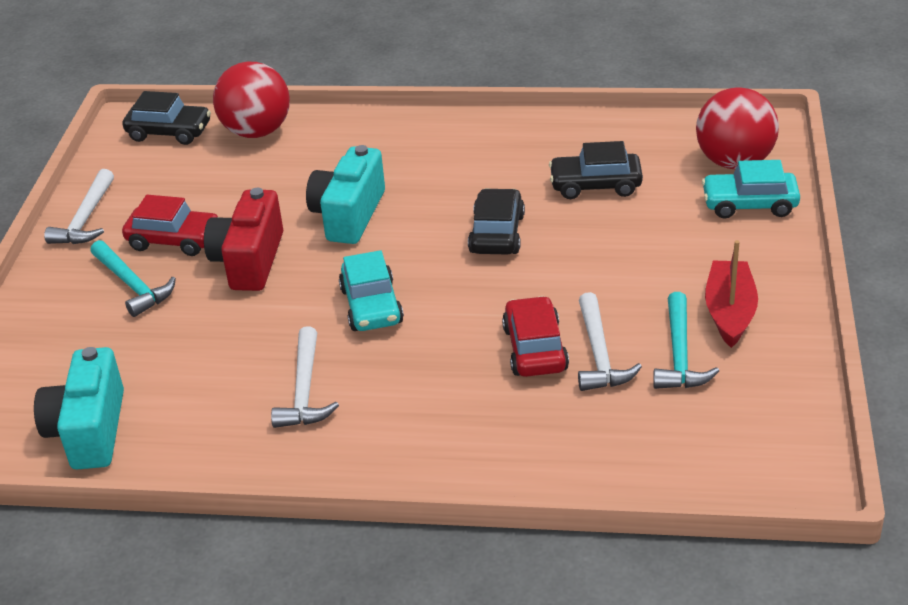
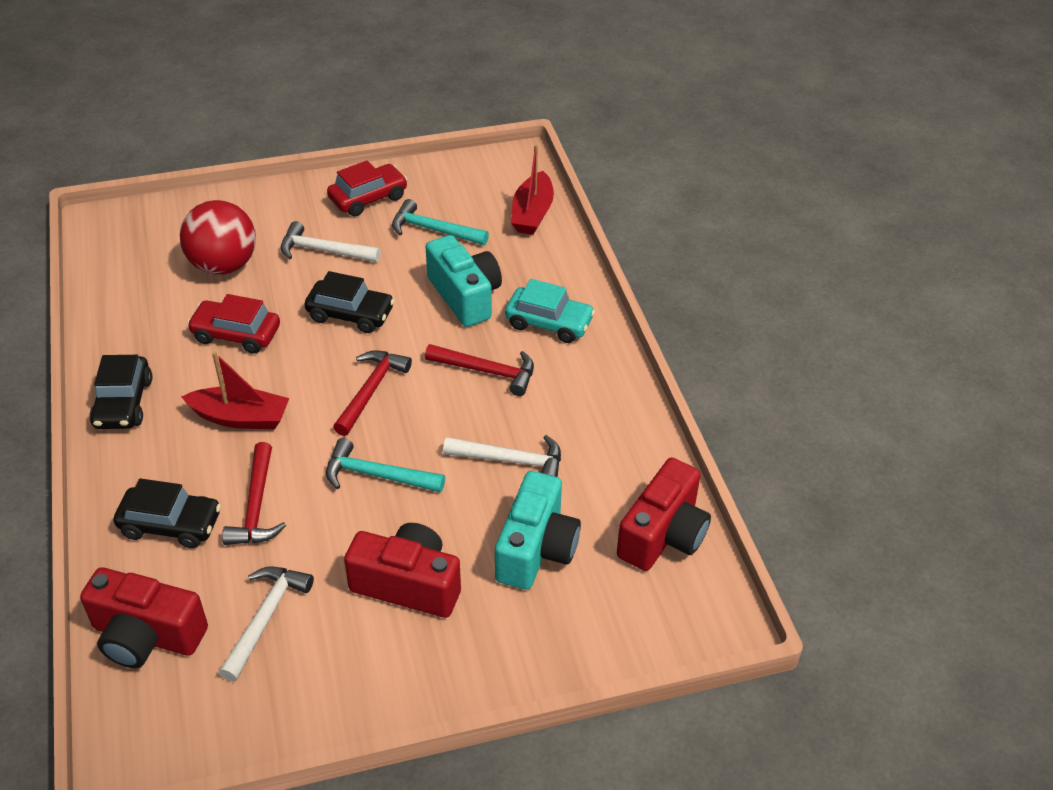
red ball: 2 -> 1
red boat: 1 -> 2
red camera: 1 -> 3
red hammer: 0 -> 3
turquoise car: 2 -> 1

